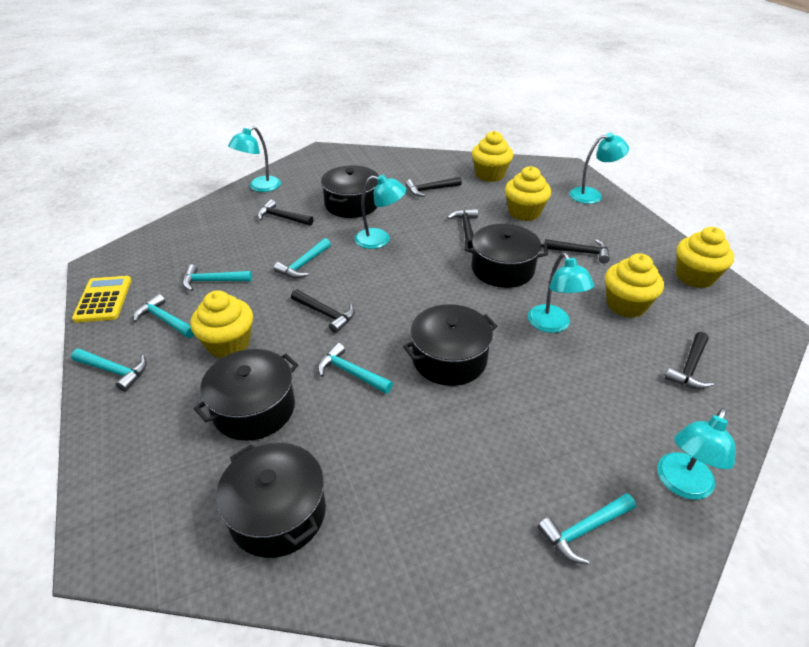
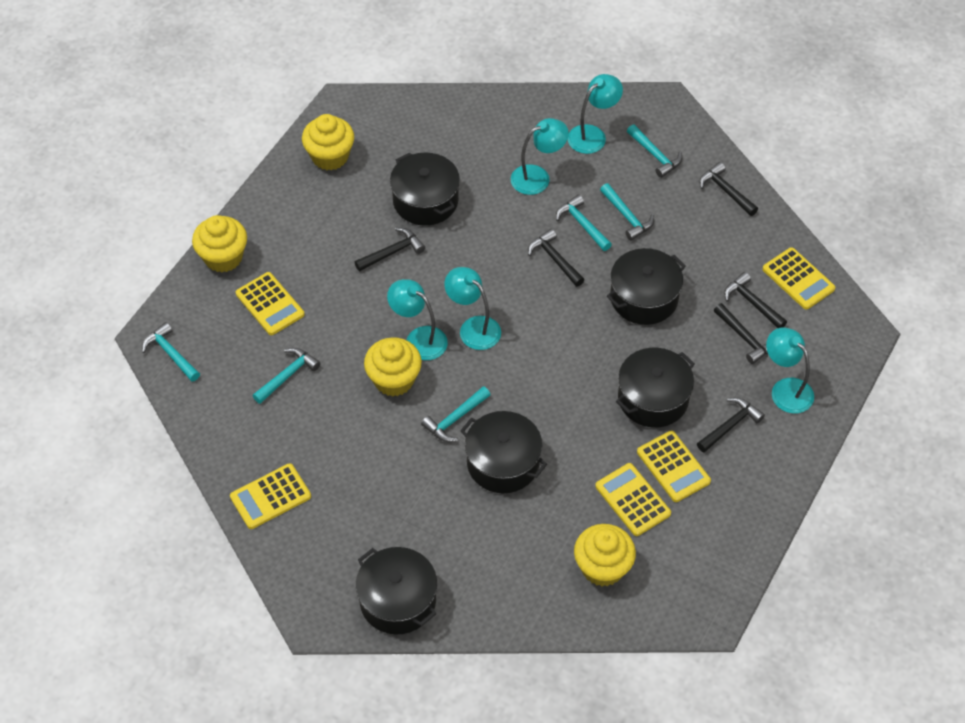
yellow calculator: 1 -> 5
yellow cupcake: 5 -> 4

